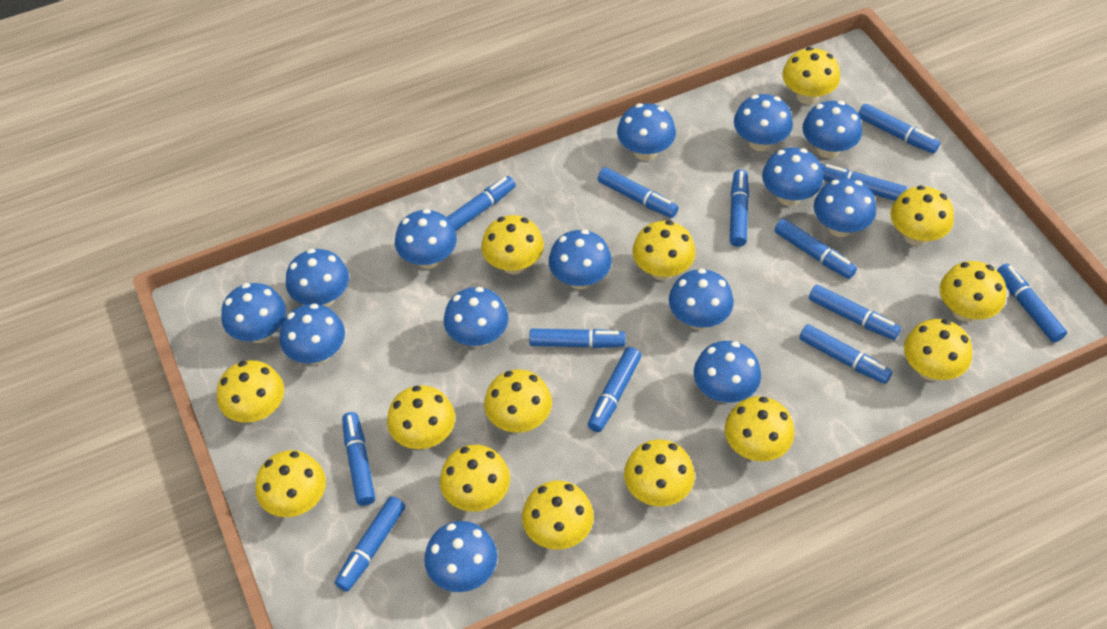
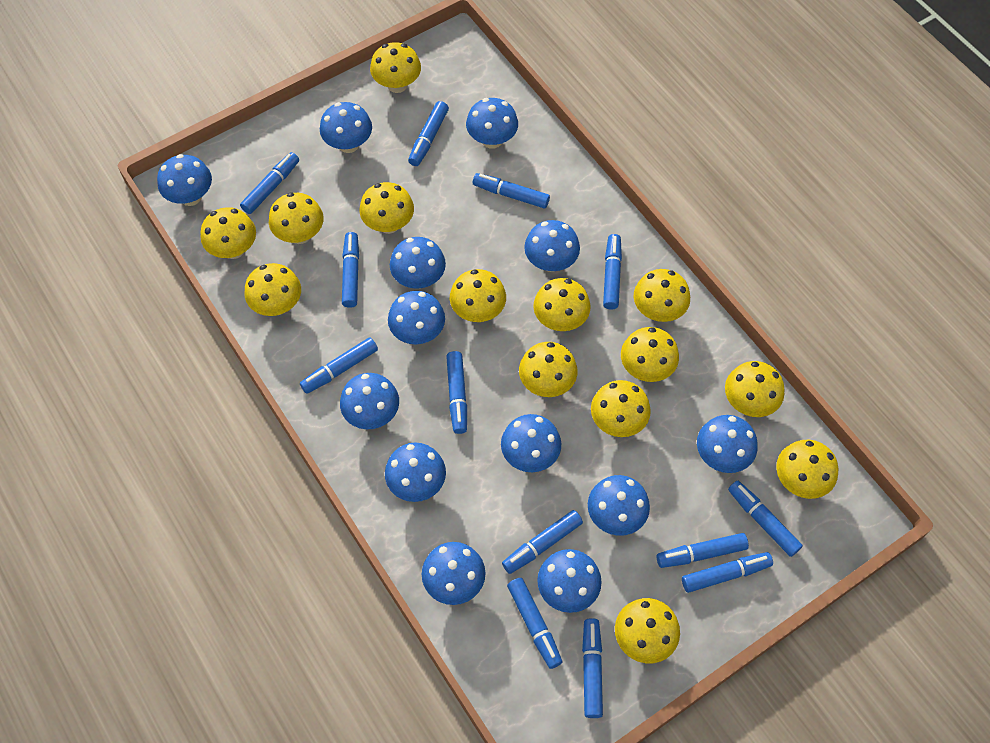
blue mushroom: 14 -> 13

